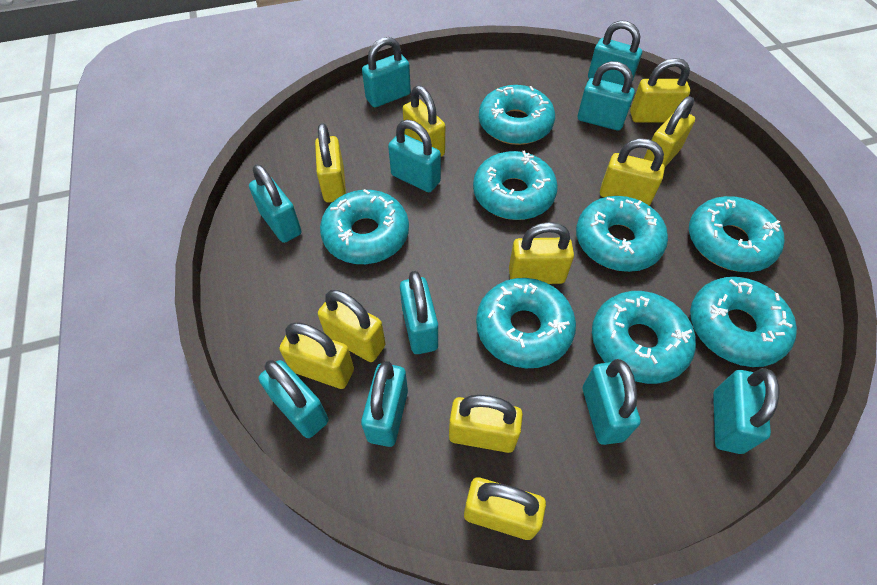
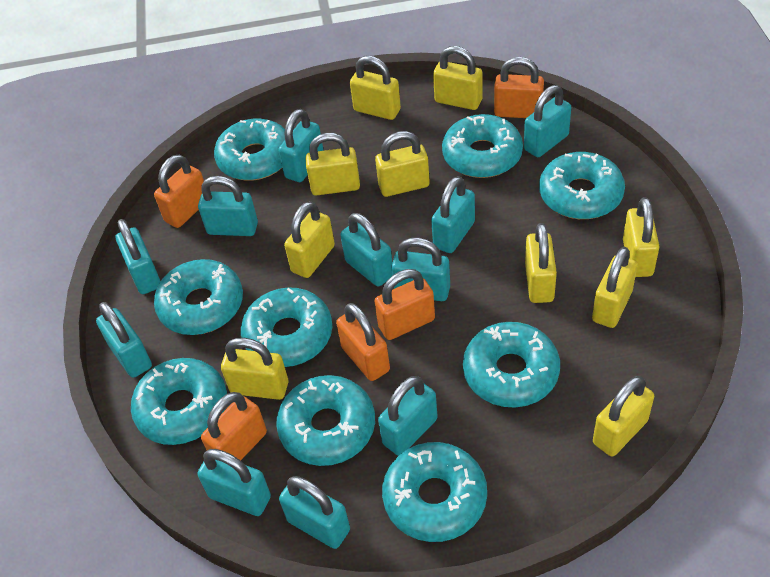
orange padlock: 0 -> 5
turquoise donut: 8 -> 9
turquoise padlock: 10 -> 11

